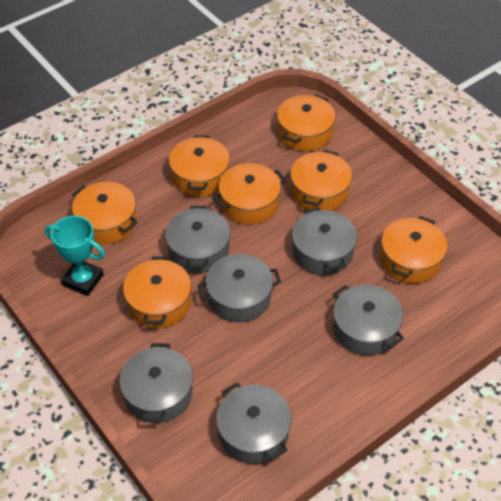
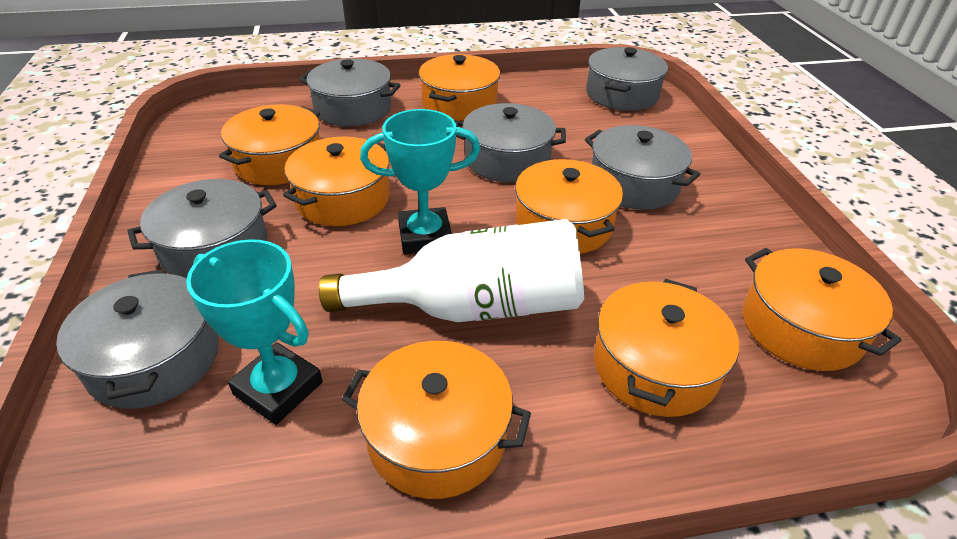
turquoise trophy: 1 -> 2
white bottle: 0 -> 1

